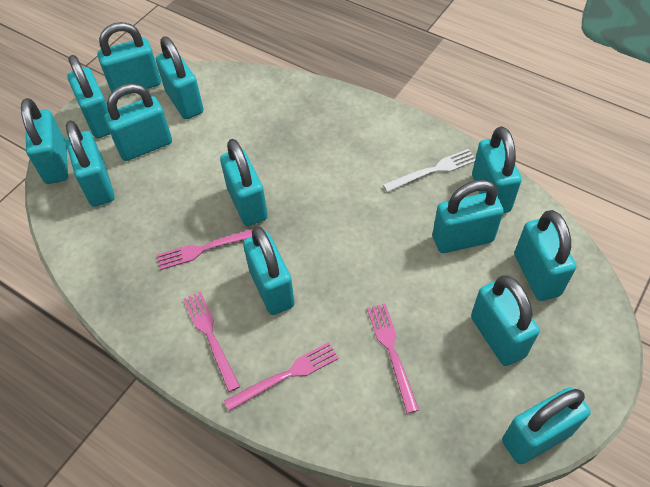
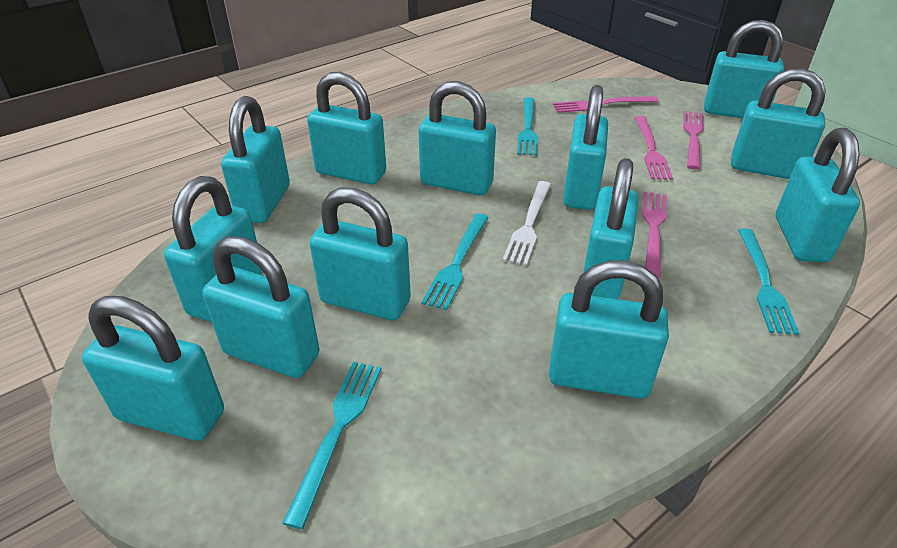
turquoise fork: 0 -> 4

